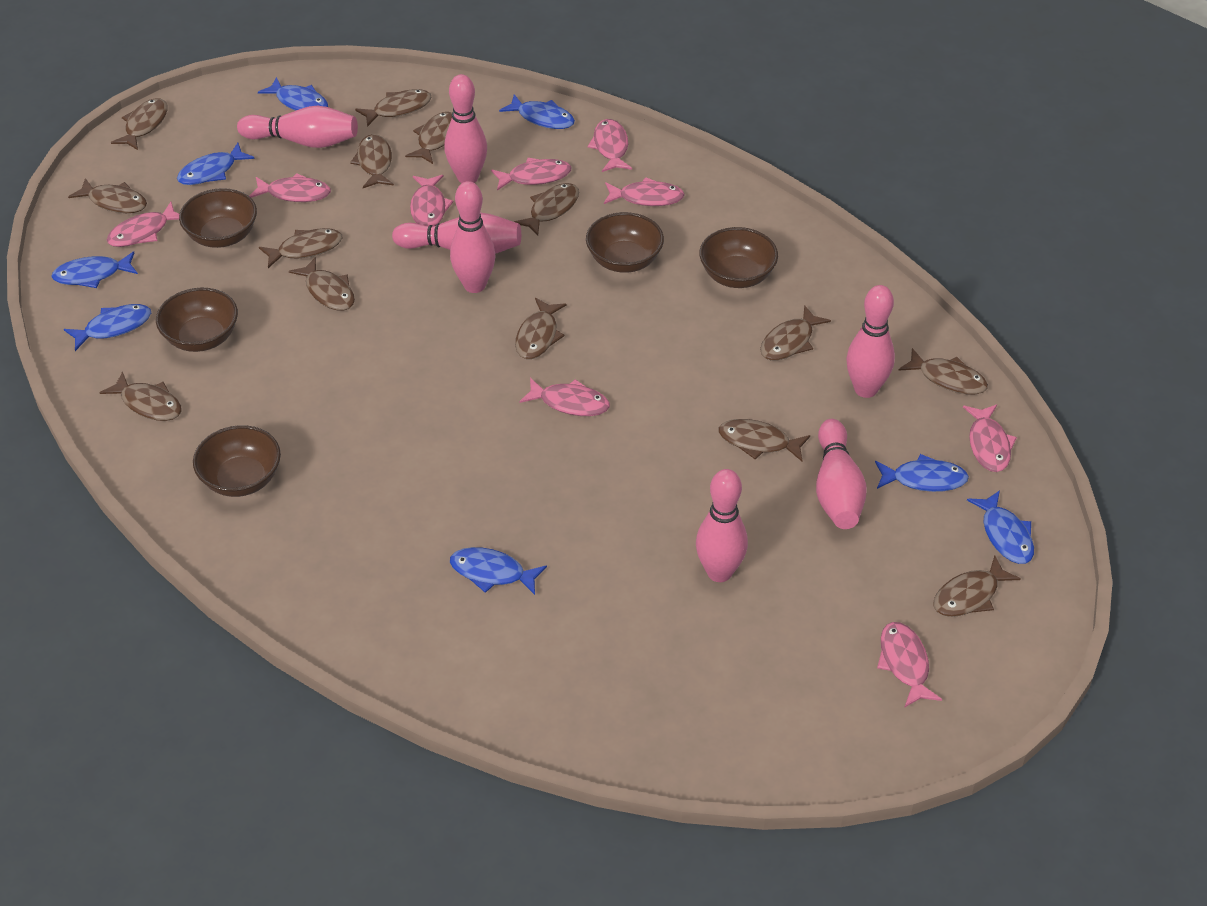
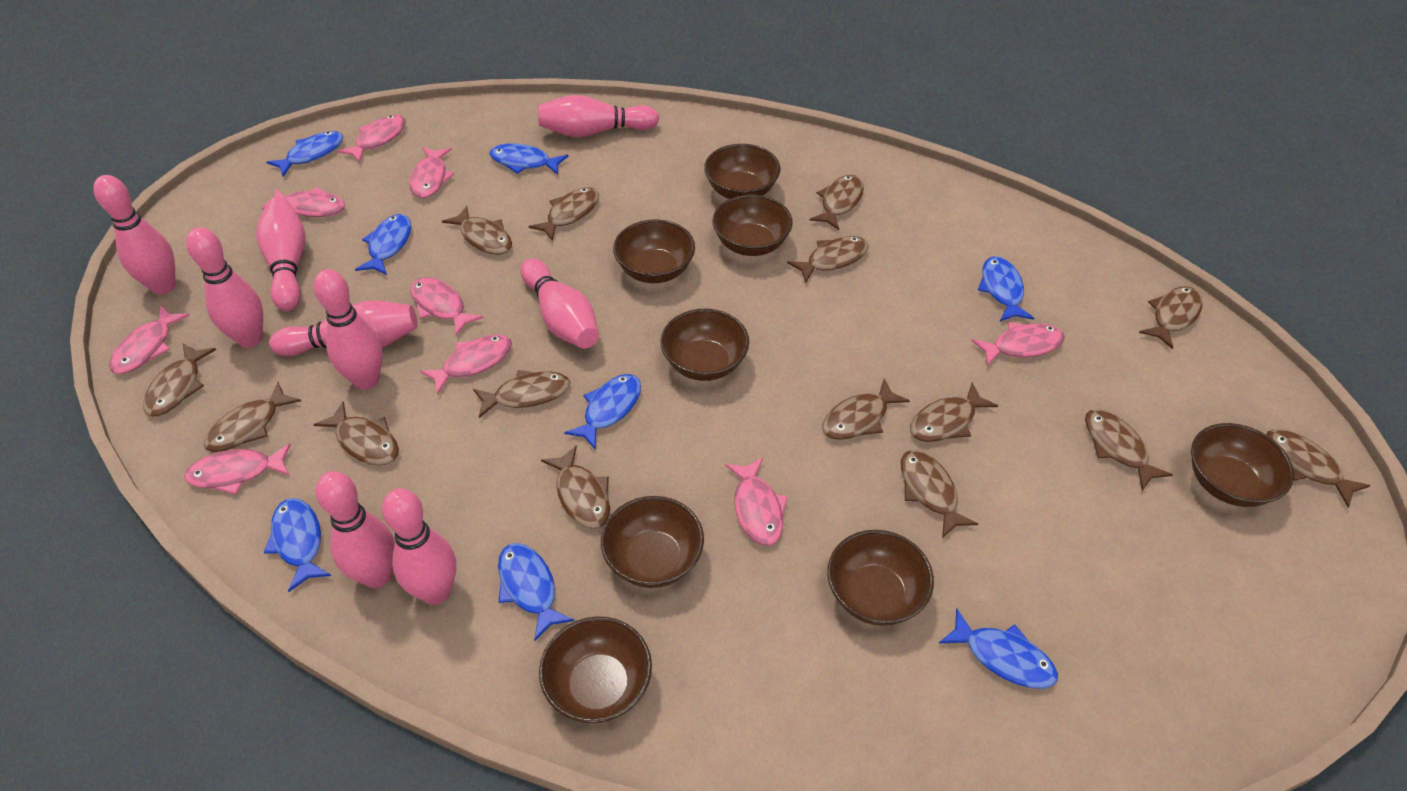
brown bowl: 5 -> 8
brown fish: 14 -> 15
pink bowling pin: 7 -> 9

